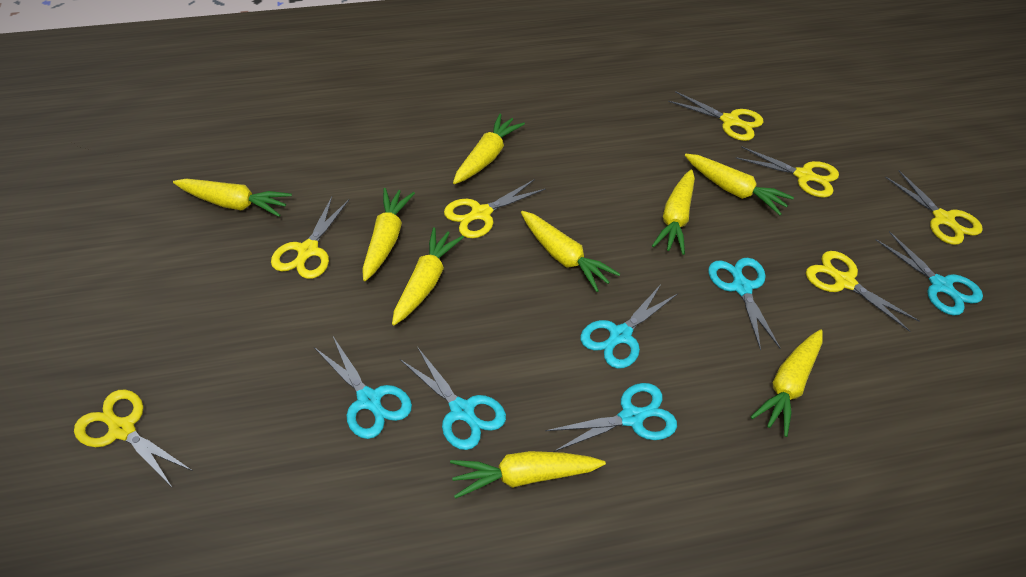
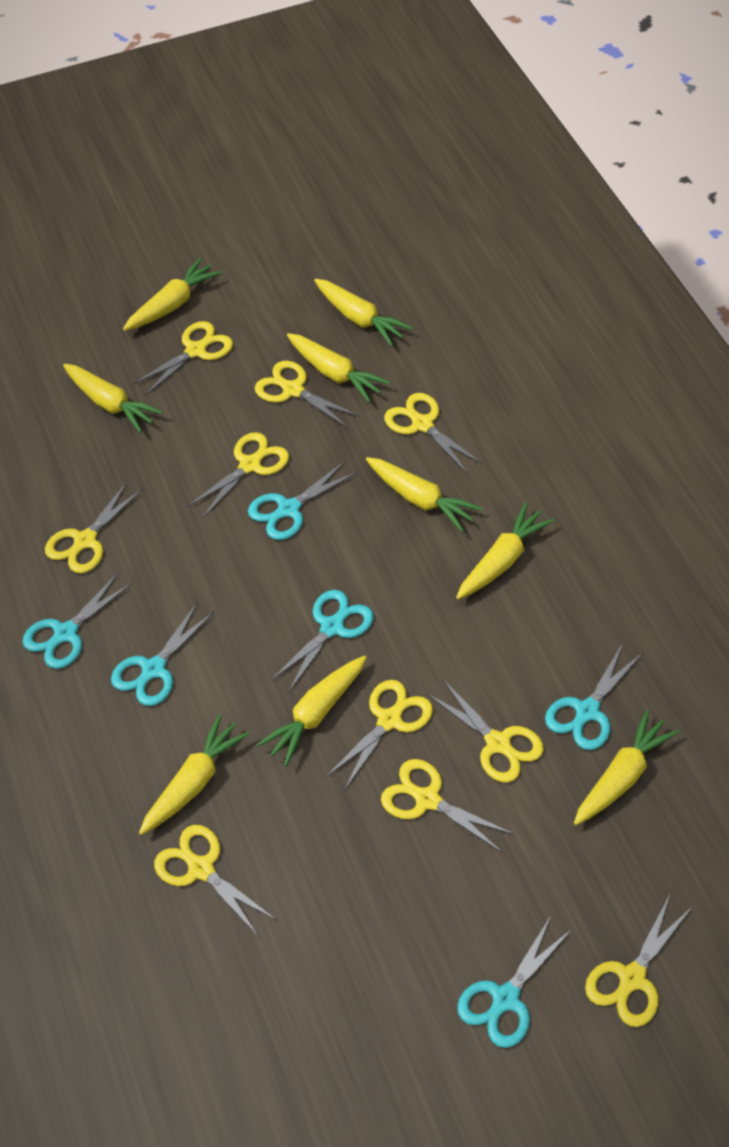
yellow scissors: 7 -> 10

